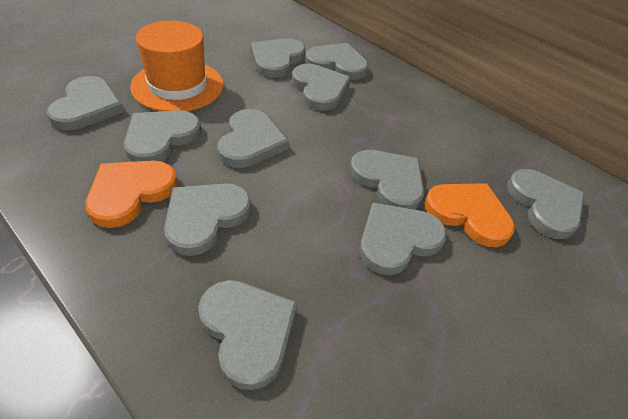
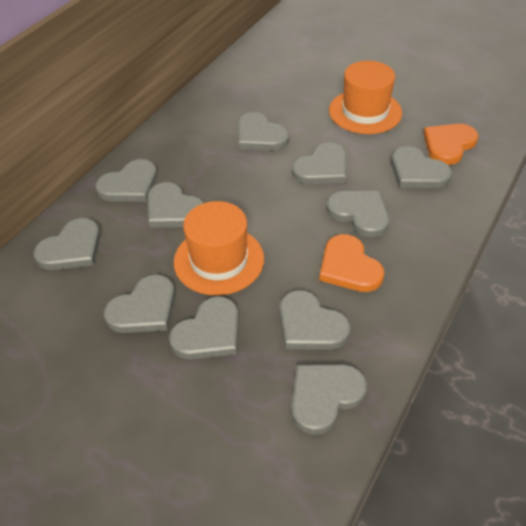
orange hat: 1 -> 2

